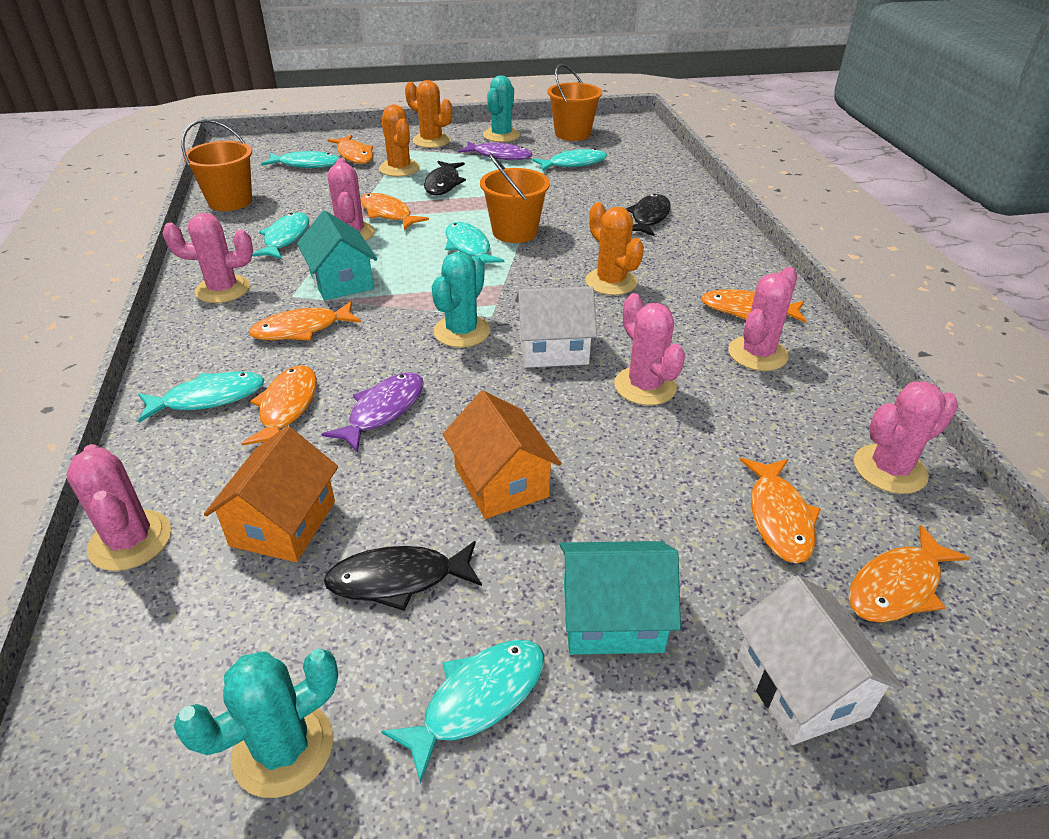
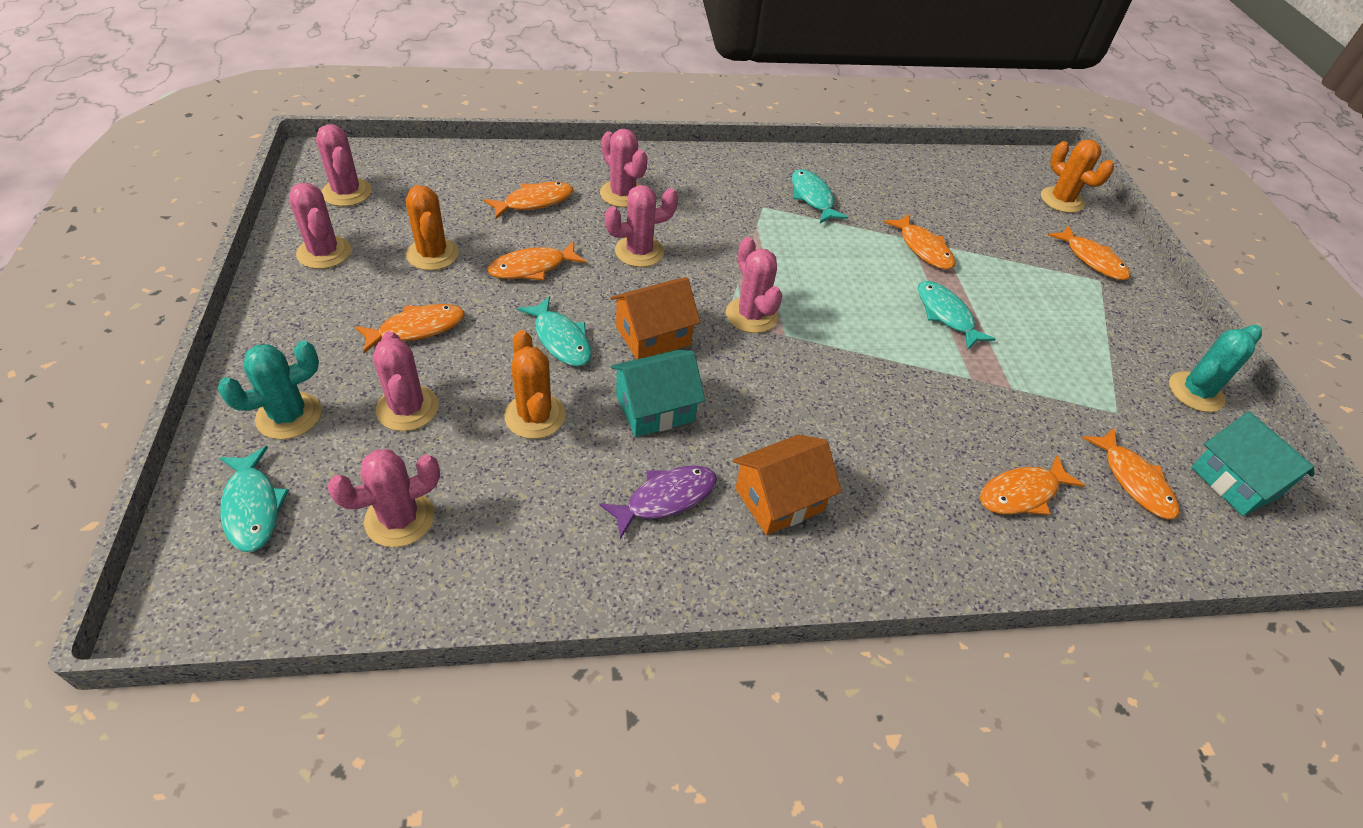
black fish: 3 -> 0
orange bucket: 3 -> 0
pink cactus: 6 -> 7
purple fish: 2 -> 1
turquoise cactus: 3 -> 2
turquoise fish: 6 -> 4
white house: 2 -> 0

